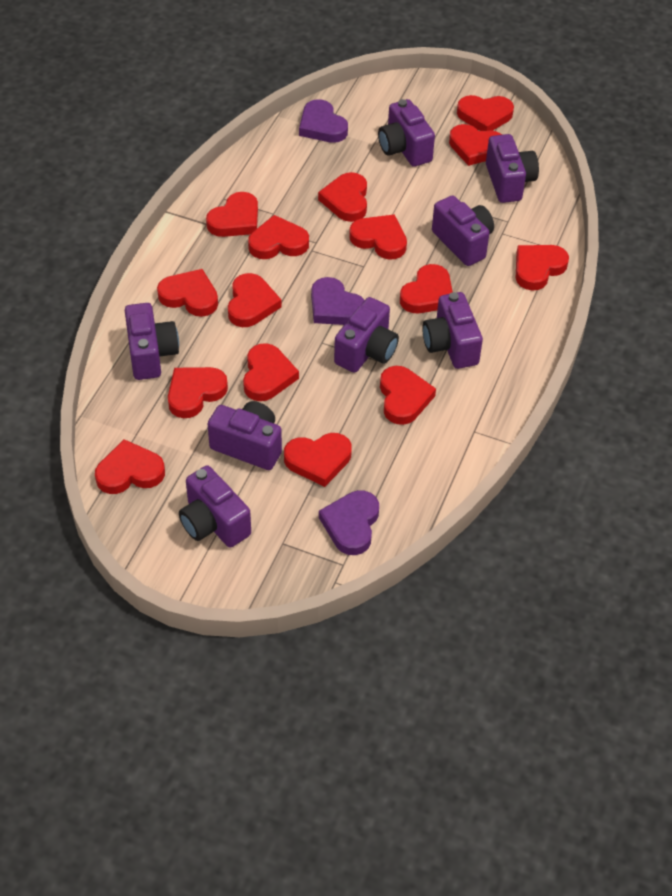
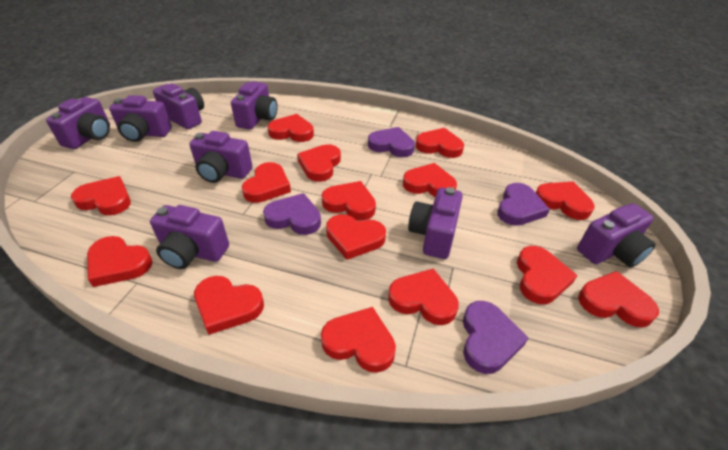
purple heart: 3 -> 4

